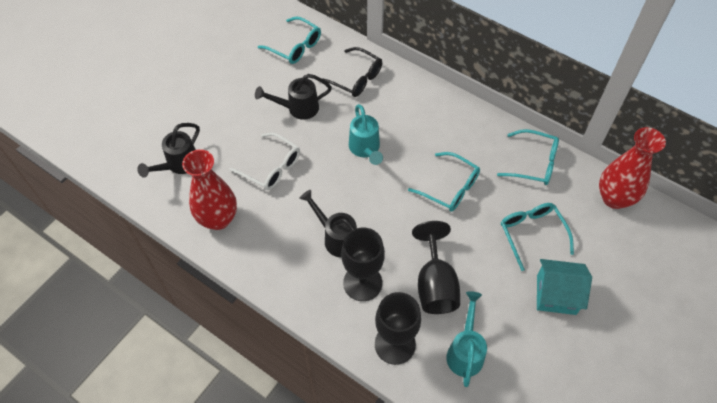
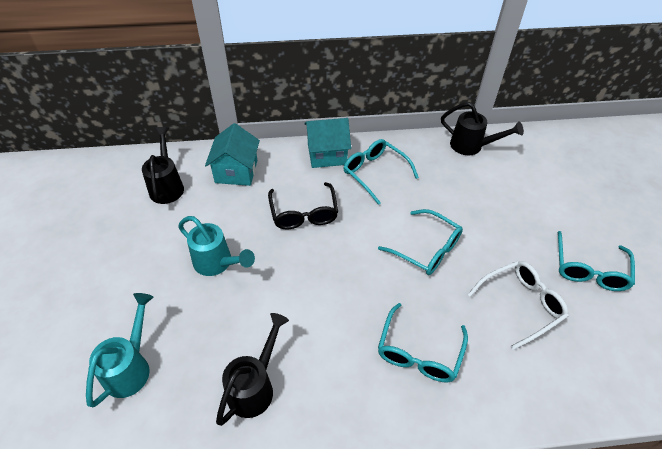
black goblet: 3 -> 0
red vase: 2 -> 0
turquoise house: 1 -> 2

